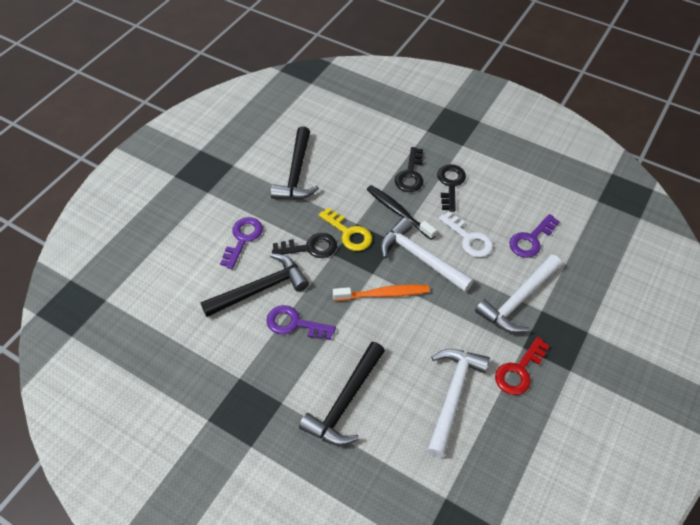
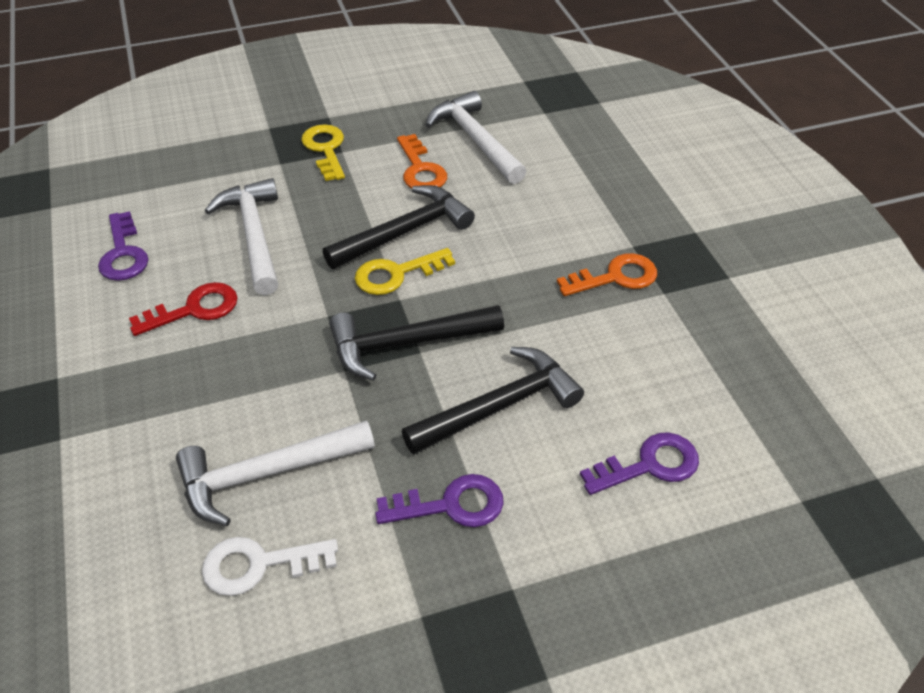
black key: 3 -> 0
black toothbrush: 1 -> 0
orange key: 0 -> 2
orange toothbrush: 1 -> 0
yellow key: 1 -> 2

